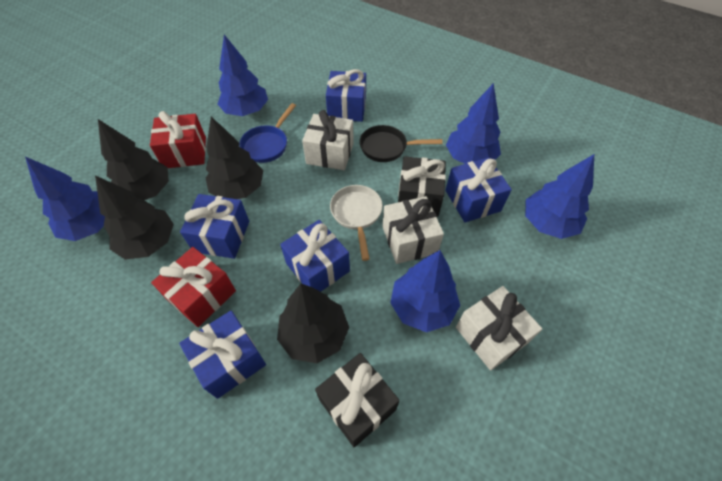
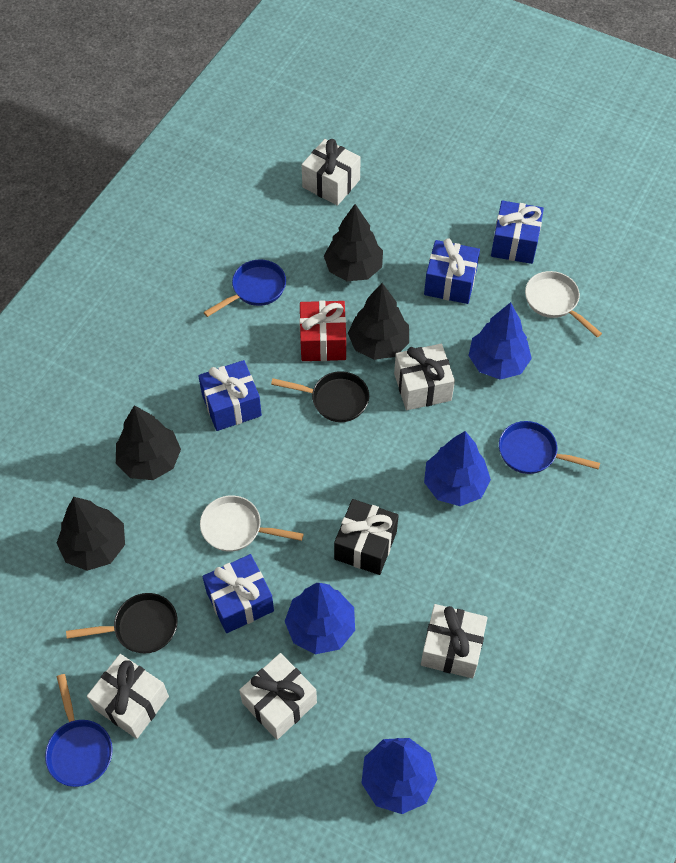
black gift: 2 -> 1
black pan: 1 -> 2
blue gift: 5 -> 4
blue pan: 1 -> 3
blue tree: 5 -> 4
red gift: 2 -> 1
white gift: 3 -> 5
white pan: 1 -> 2

